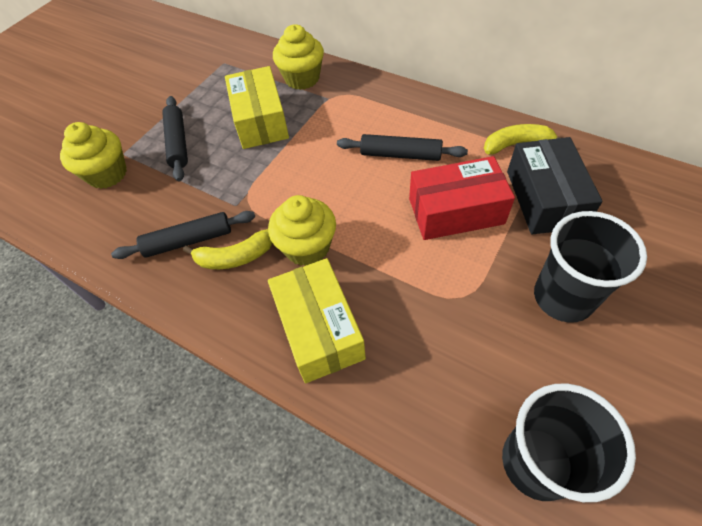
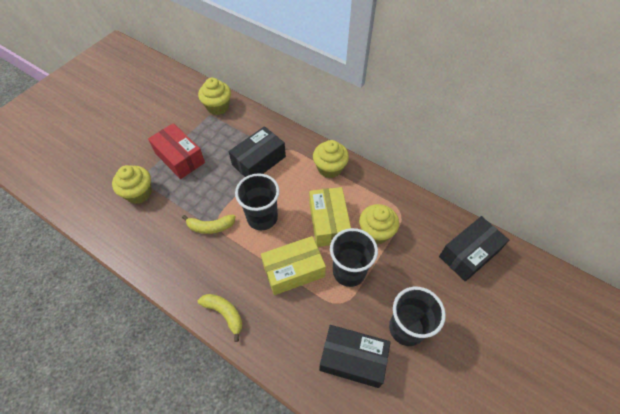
black box: 1 -> 3
black cup: 2 -> 3
black rolling pin: 3 -> 0
yellow cupcake: 3 -> 4

